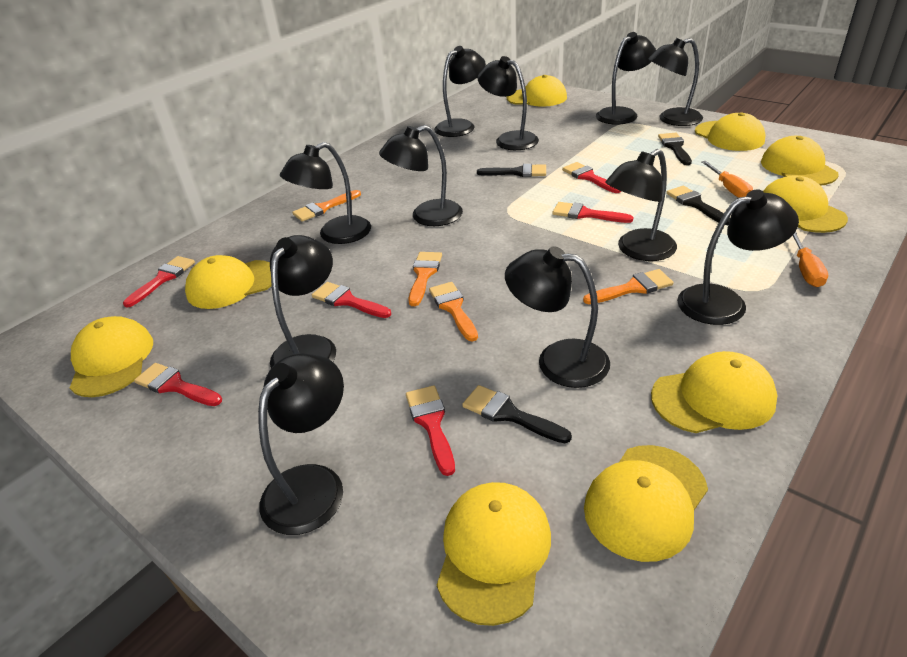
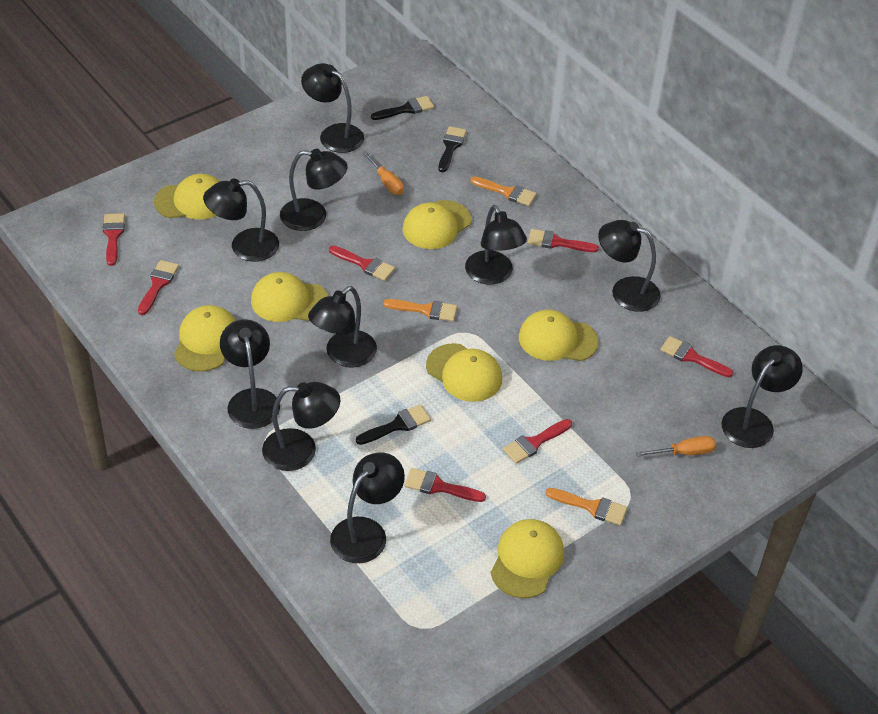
black brush: 4 -> 3
black lamp: 11 -> 10
orange brush: 4 -> 3
red brush: 6 -> 7
yellow cap: 9 -> 7

